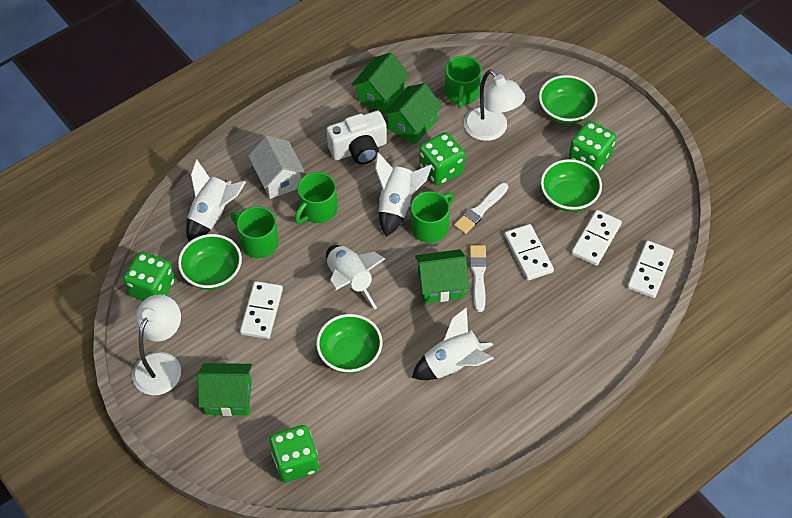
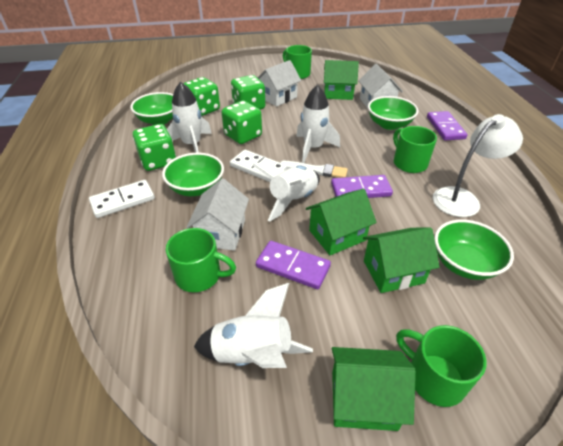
purple domino: 0 -> 3
white brush: 2 -> 1
white camera: 1 -> 0
white domino: 4 -> 2
white house: 1 -> 3
white lamp: 2 -> 1

